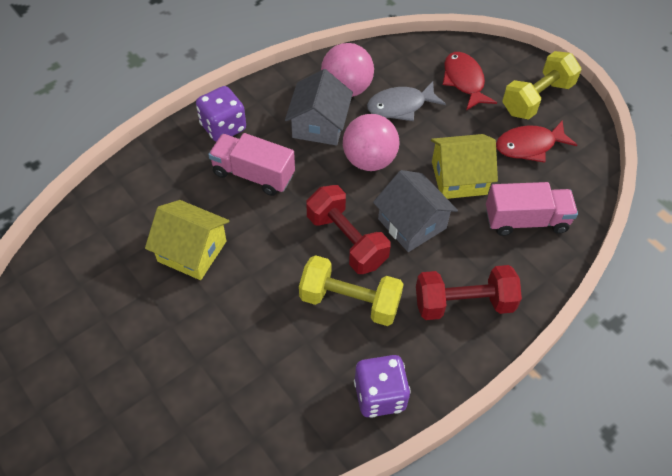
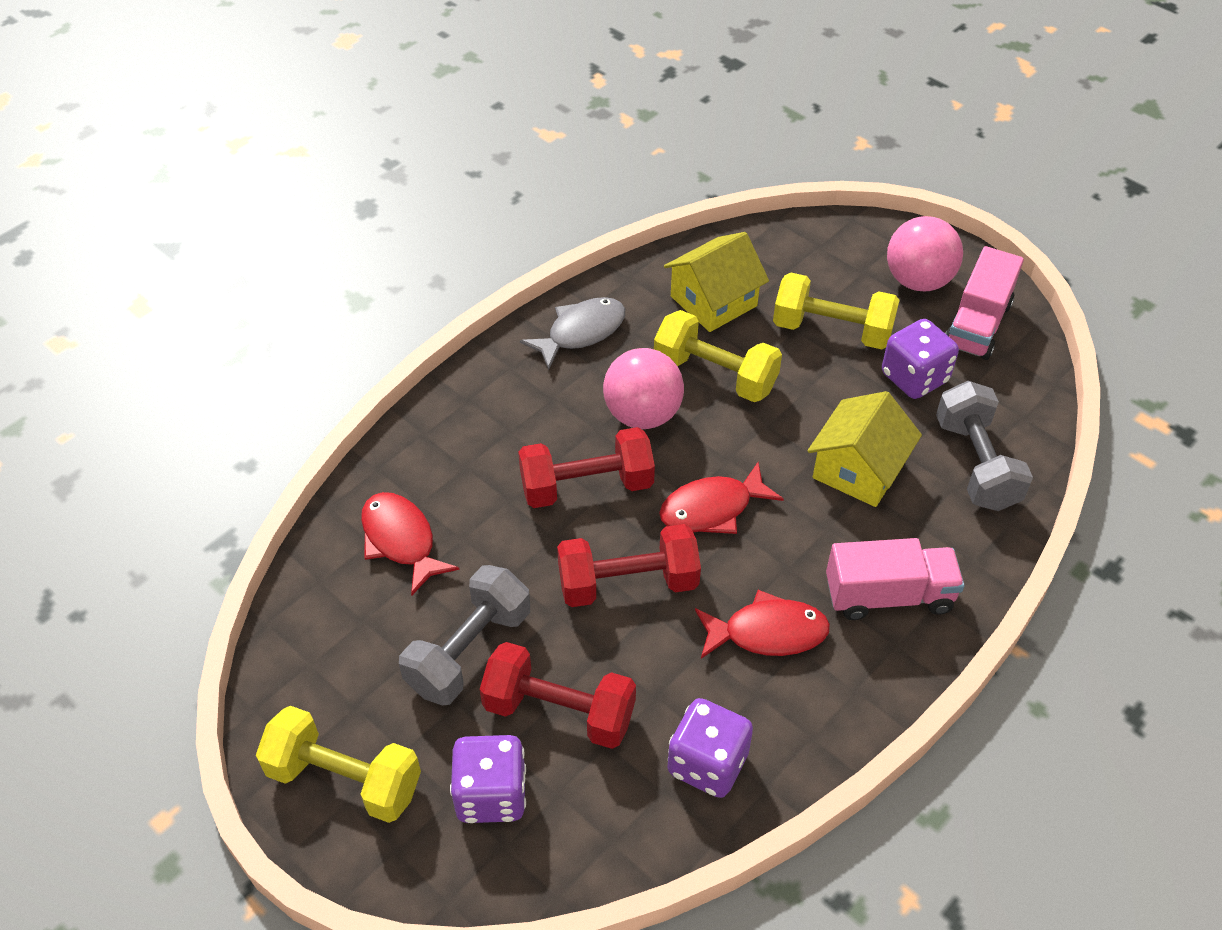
grey dumbbell: 0 -> 2
grey house: 2 -> 0
purple dice: 2 -> 3
red dumbbell: 2 -> 3
red fish: 2 -> 3
yellow dumbbell: 2 -> 3

